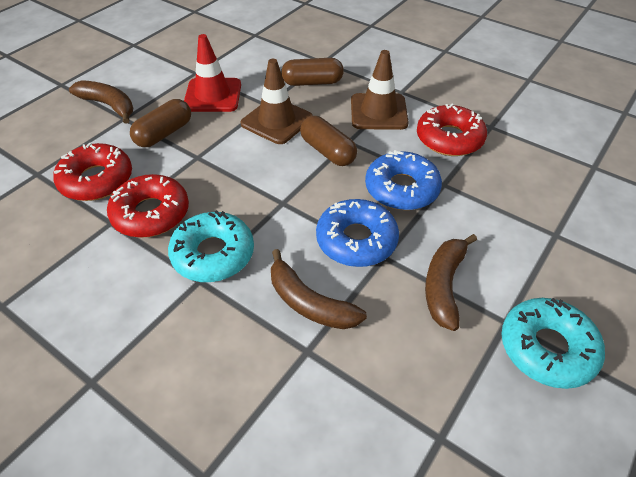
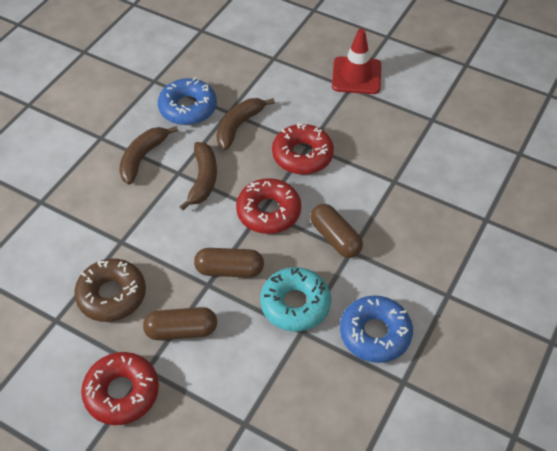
brown donut: 0 -> 1
brown traffic cone: 2 -> 0
turquoise donut: 2 -> 1

